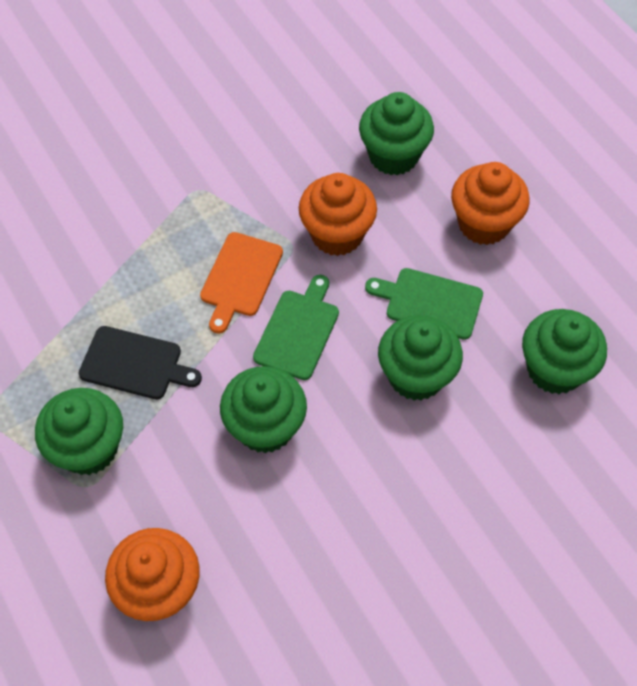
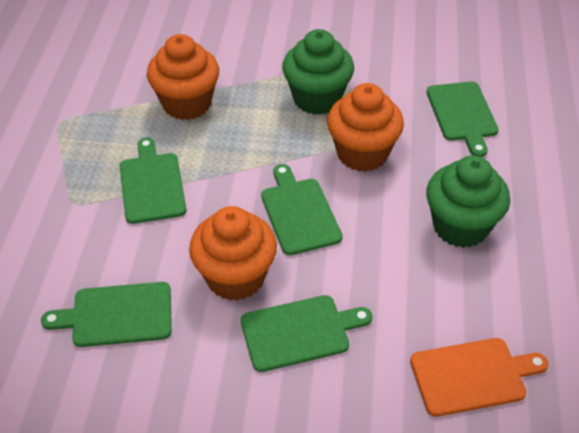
black cutting board: 1 -> 0
green cupcake: 5 -> 2
green cutting board: 2 -> 5

